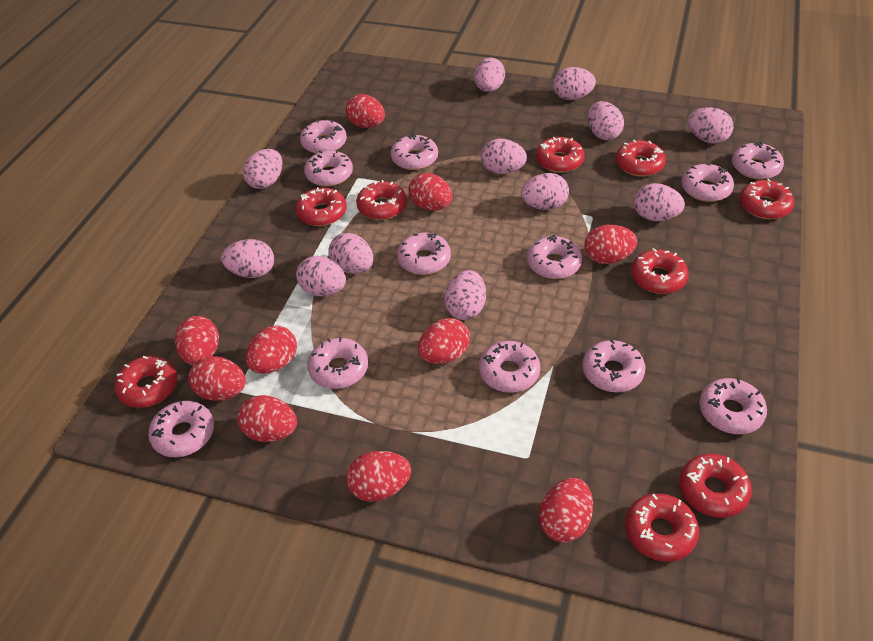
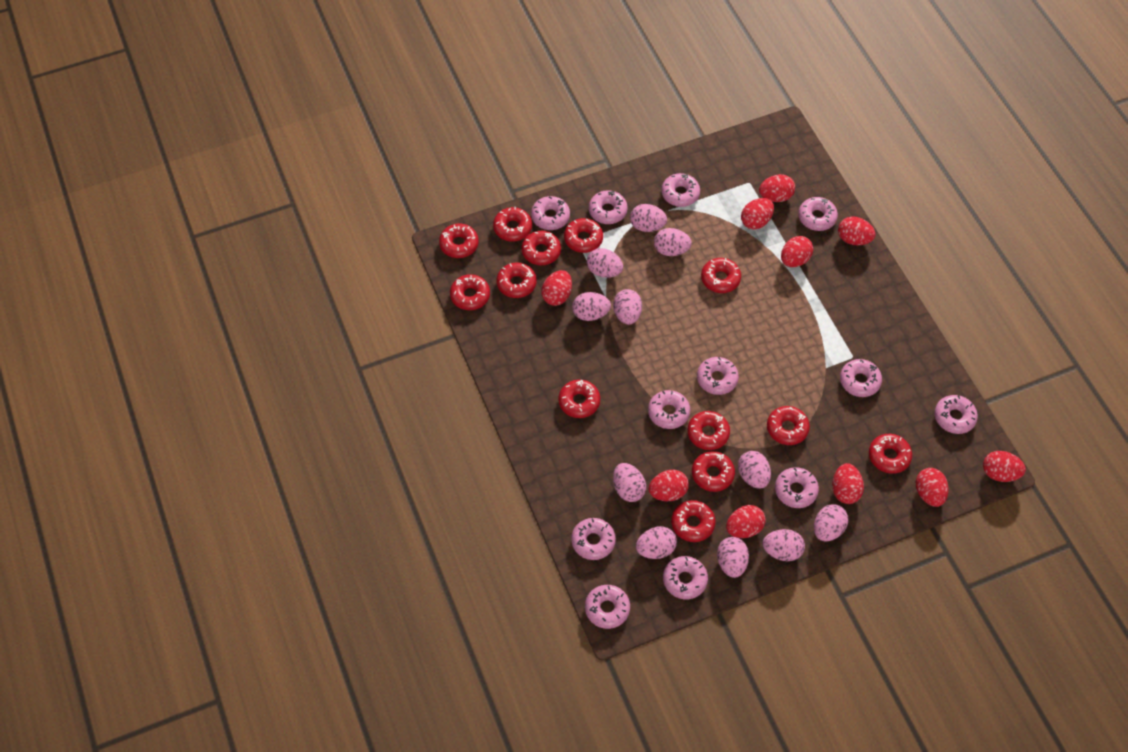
pink egg: 12 -> 11
red donut: 9 -> 13

